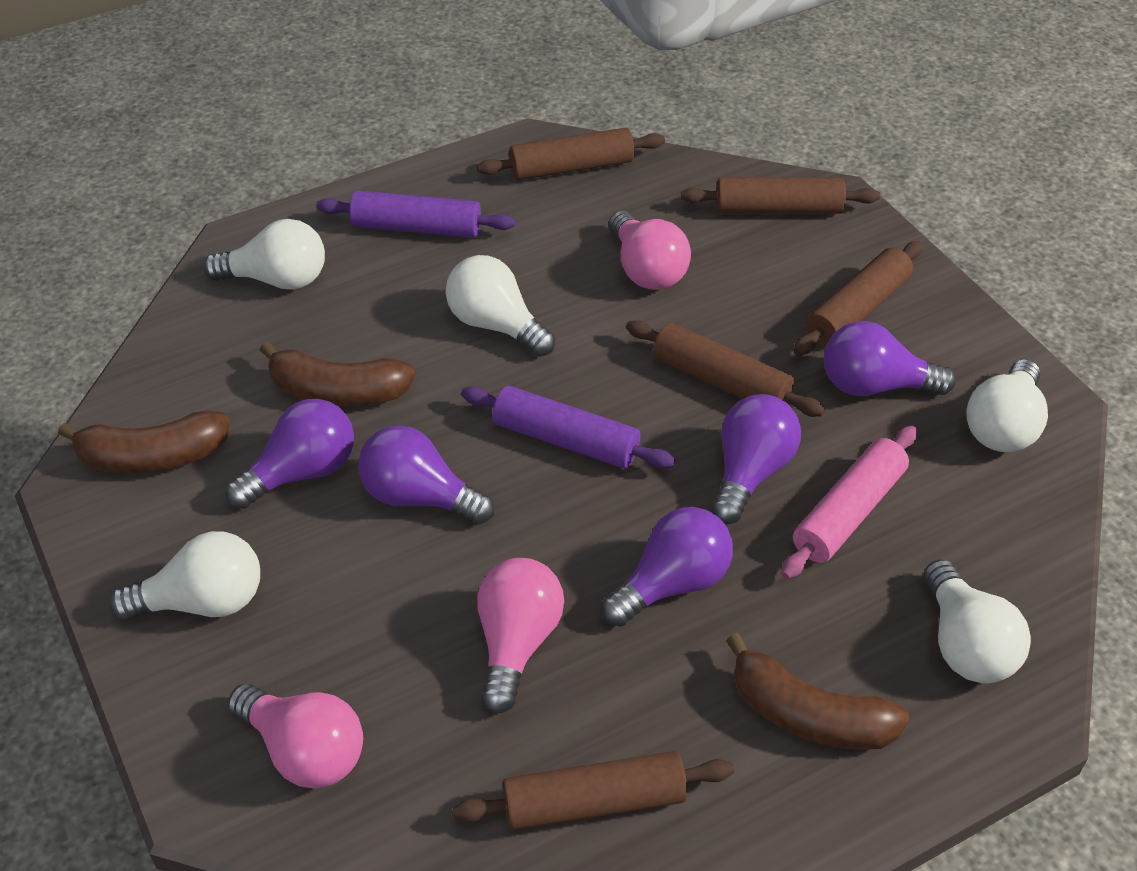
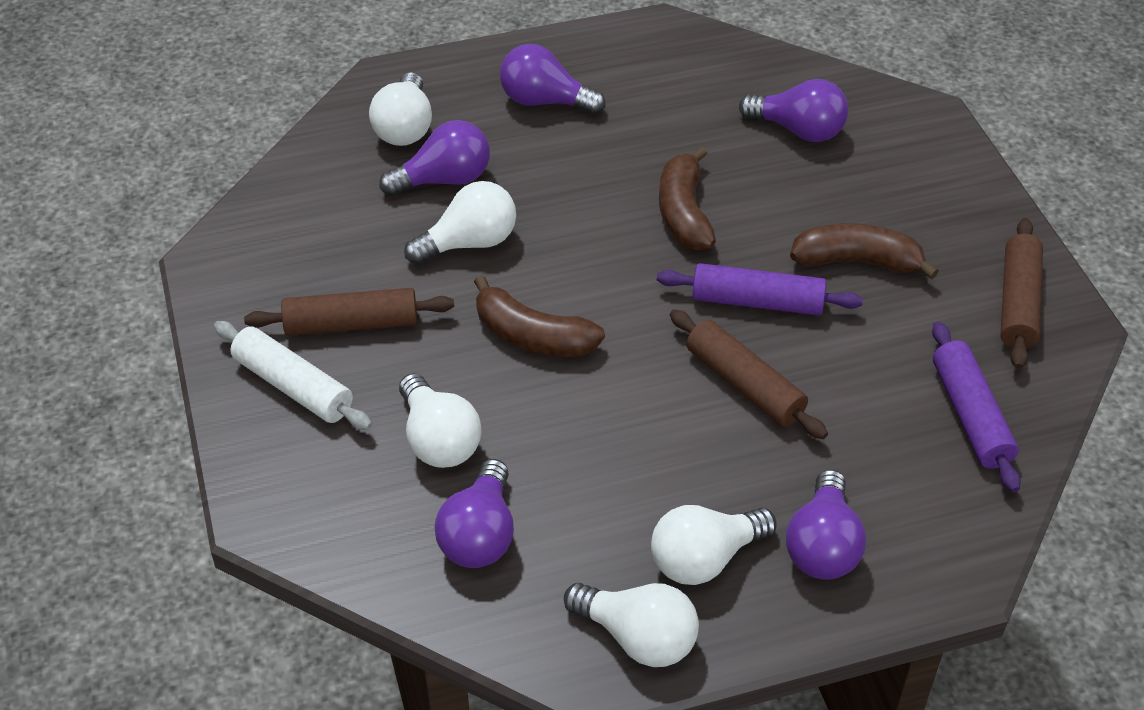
brown rolling pin: 5 -> 3
pink light bulb: 3 -> 0
pink rolling pin: 1 -> 0
white rolling pin: 0 -> 1

